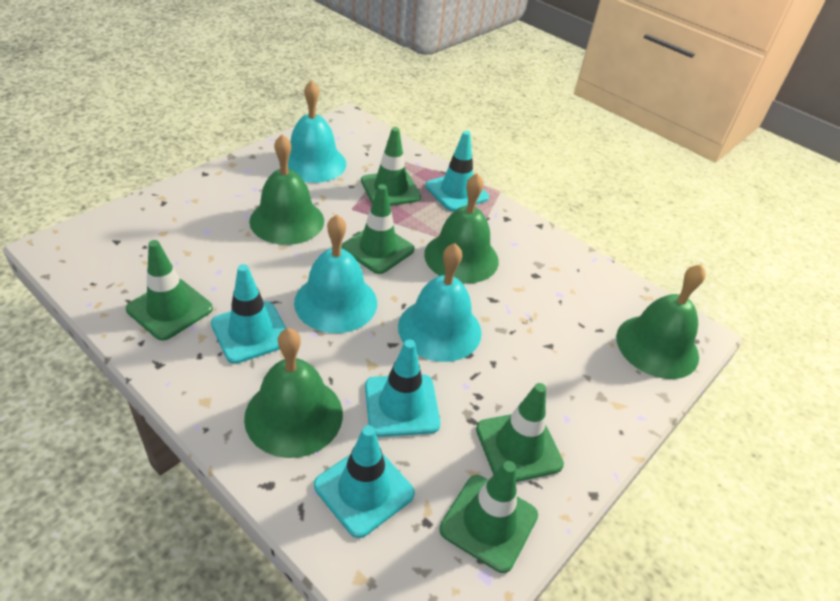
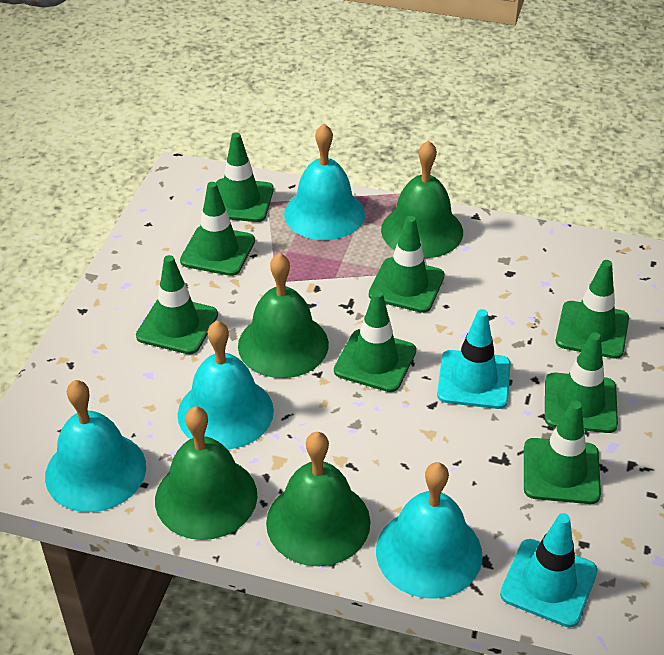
green traffic cone: 5 -> 8
turquoise bell: 3 -> 4
turquoise traffic cone: 4 -> 2

